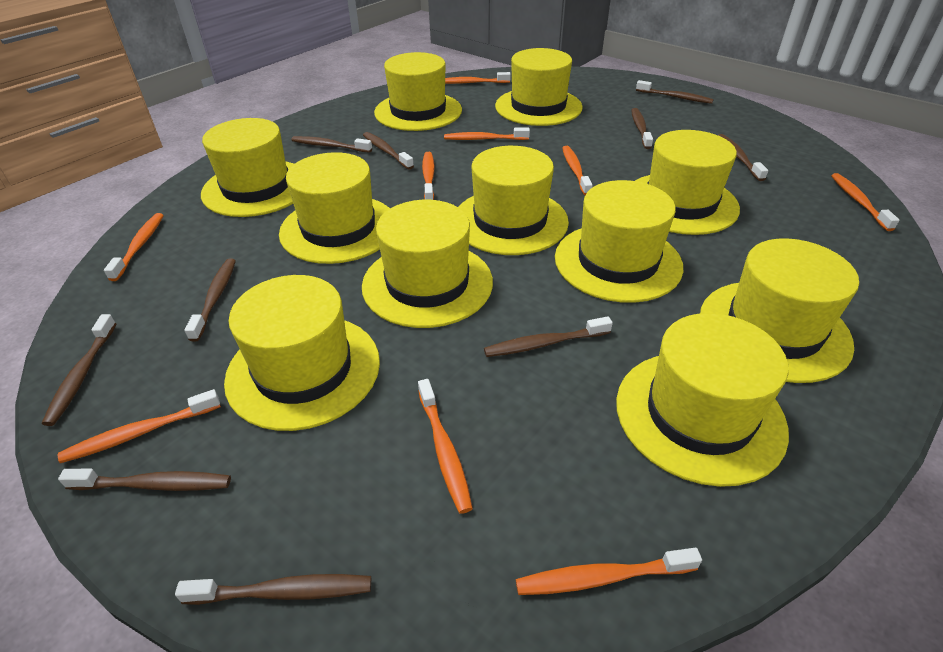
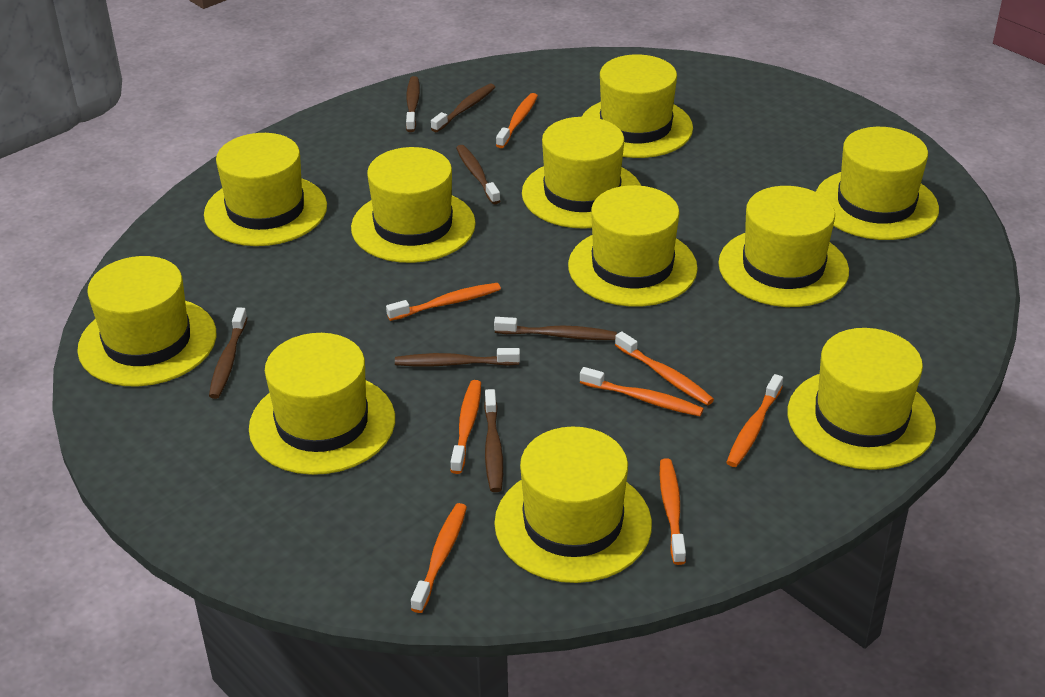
brown toothbrush: 10 -> 7
orange toothbrush: 9 -> 8

